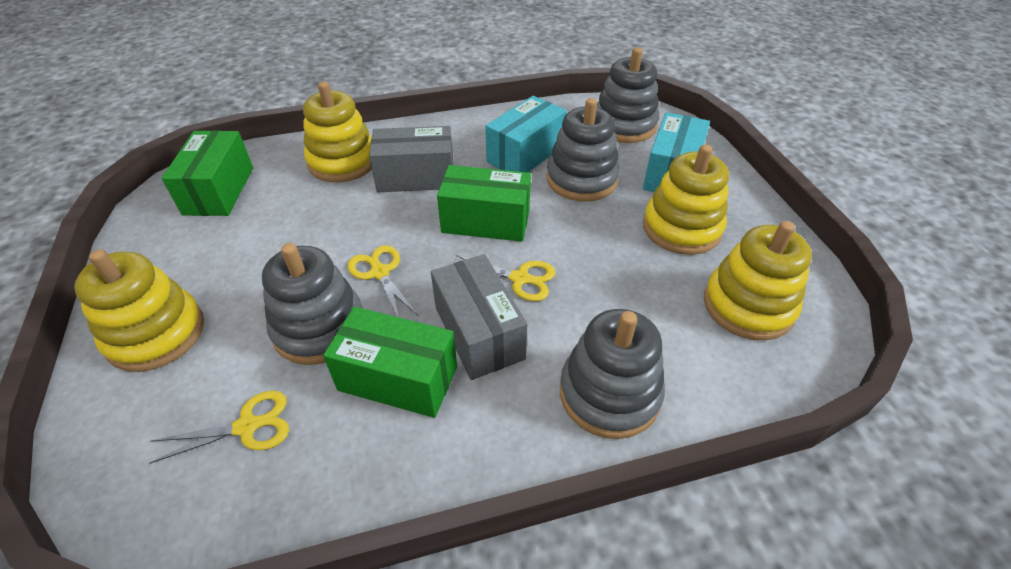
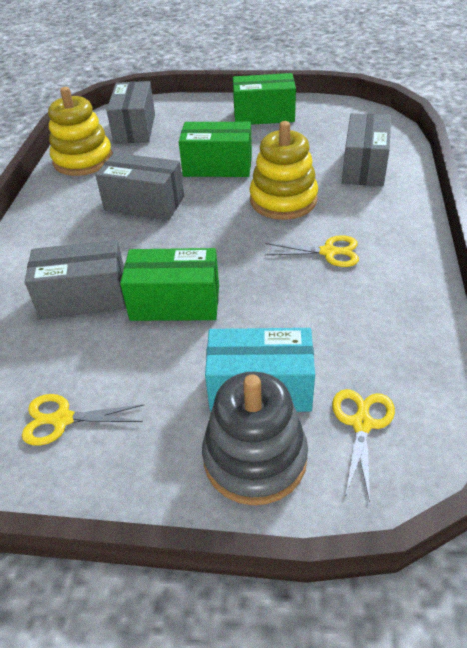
grey box: 2 -> 4
grey stacking toy: 4 -> 1
turquoise box: 2 -> 1
yellow stacking toy: 4 -> 2

